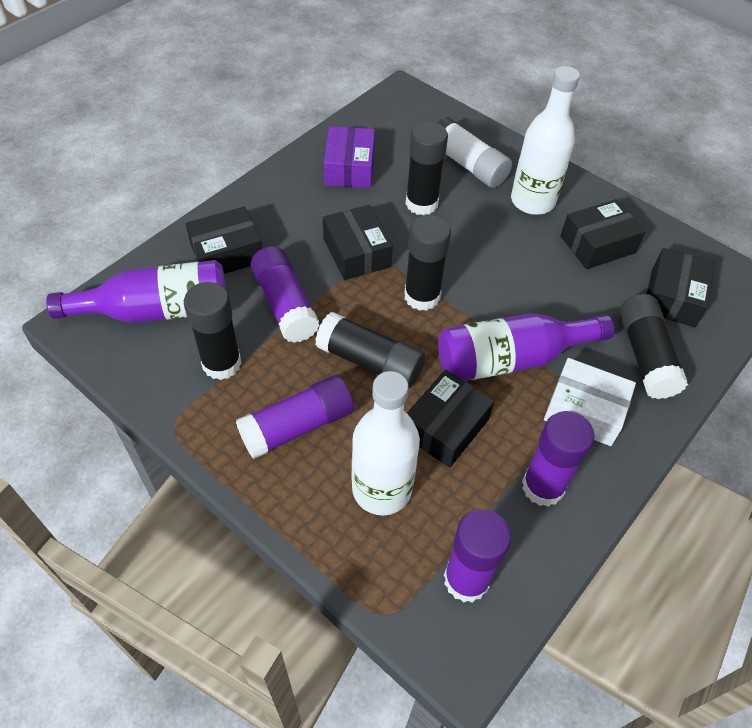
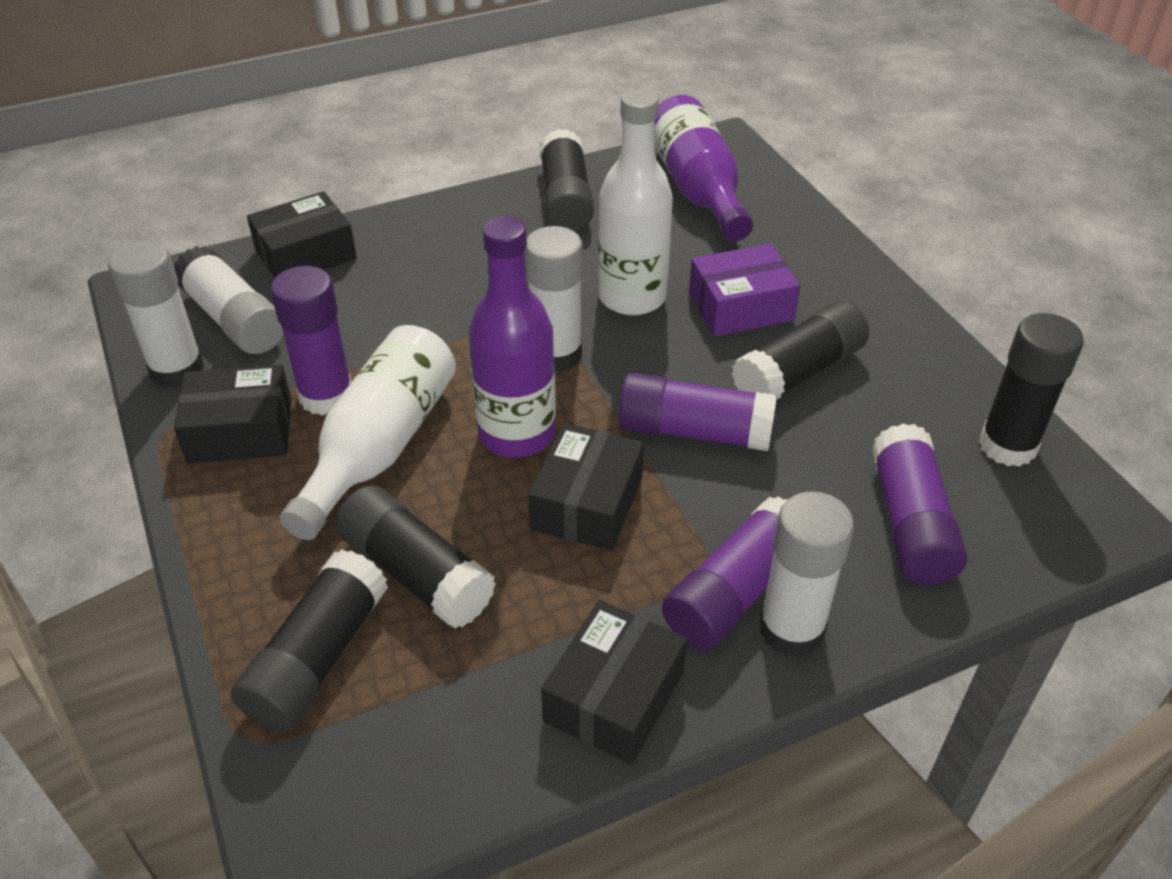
black box: 5 -> 4
white box: 1 -> 0
white glue stick: 1 -> 4

